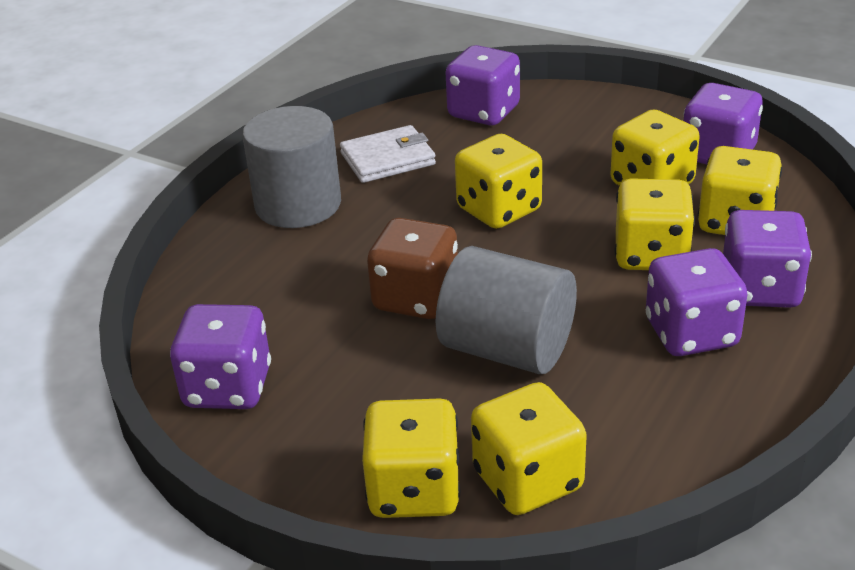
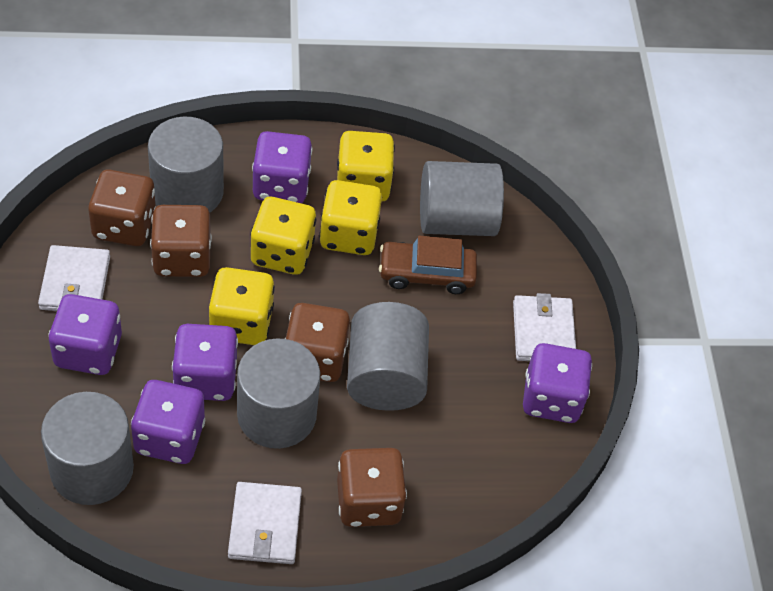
brown car: 0 -> 1
brown dice: 1 -> 4
grey cylinder: 2 -> 5
white wallet: 1 -> 3
yellow dice: 6 -> 4

